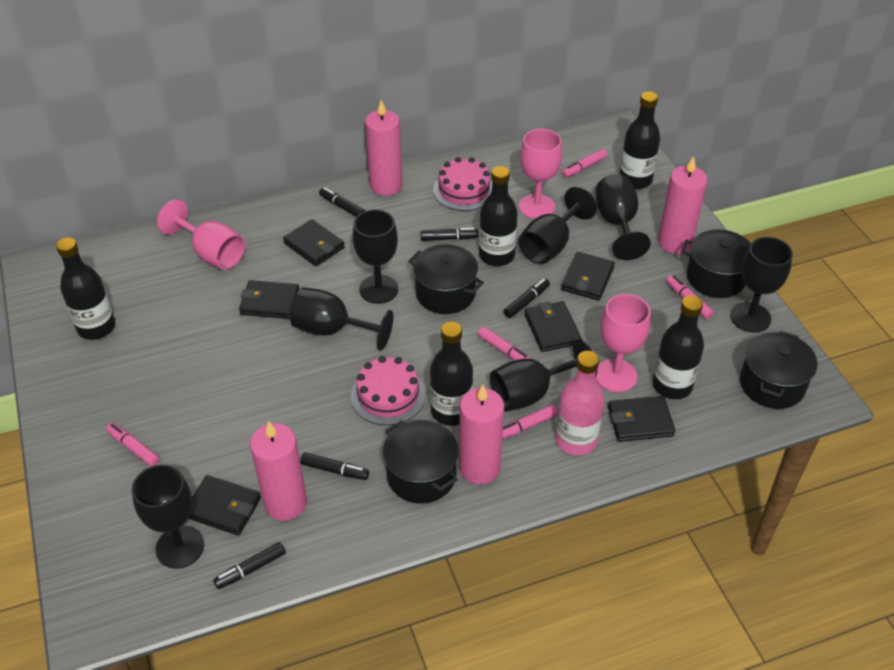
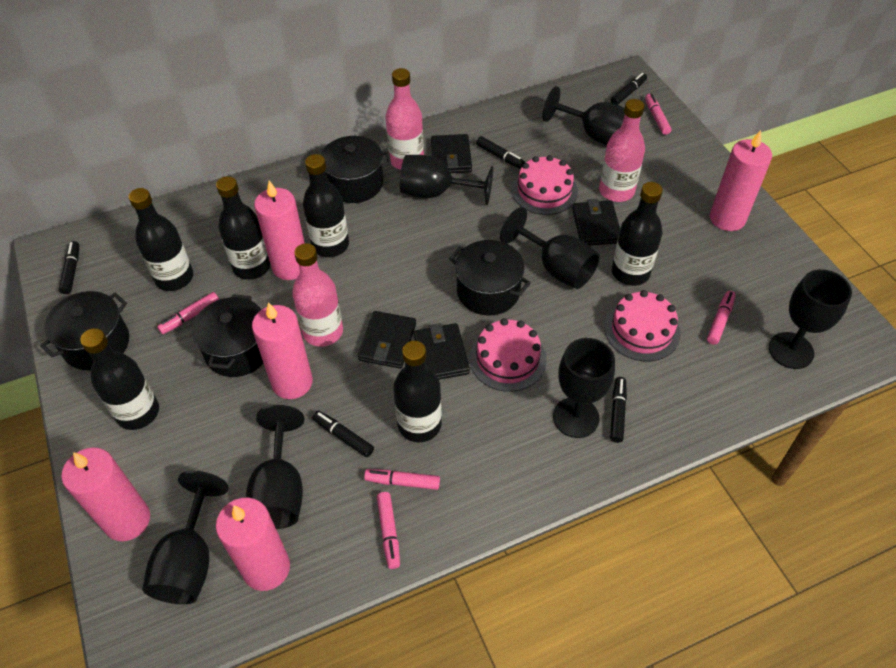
black bottle: 5 -> 6
black wallet: 6 -> 4
pink bottle: 1 -> 3
pink cake: 2 -> 3
pink candle: 4 -> 5
pink goblet: 3 -> 0

